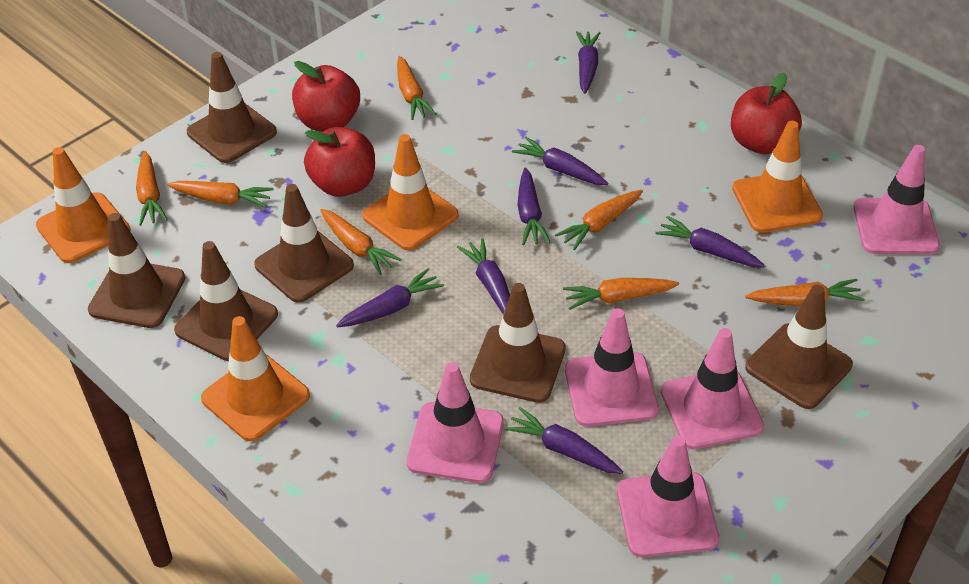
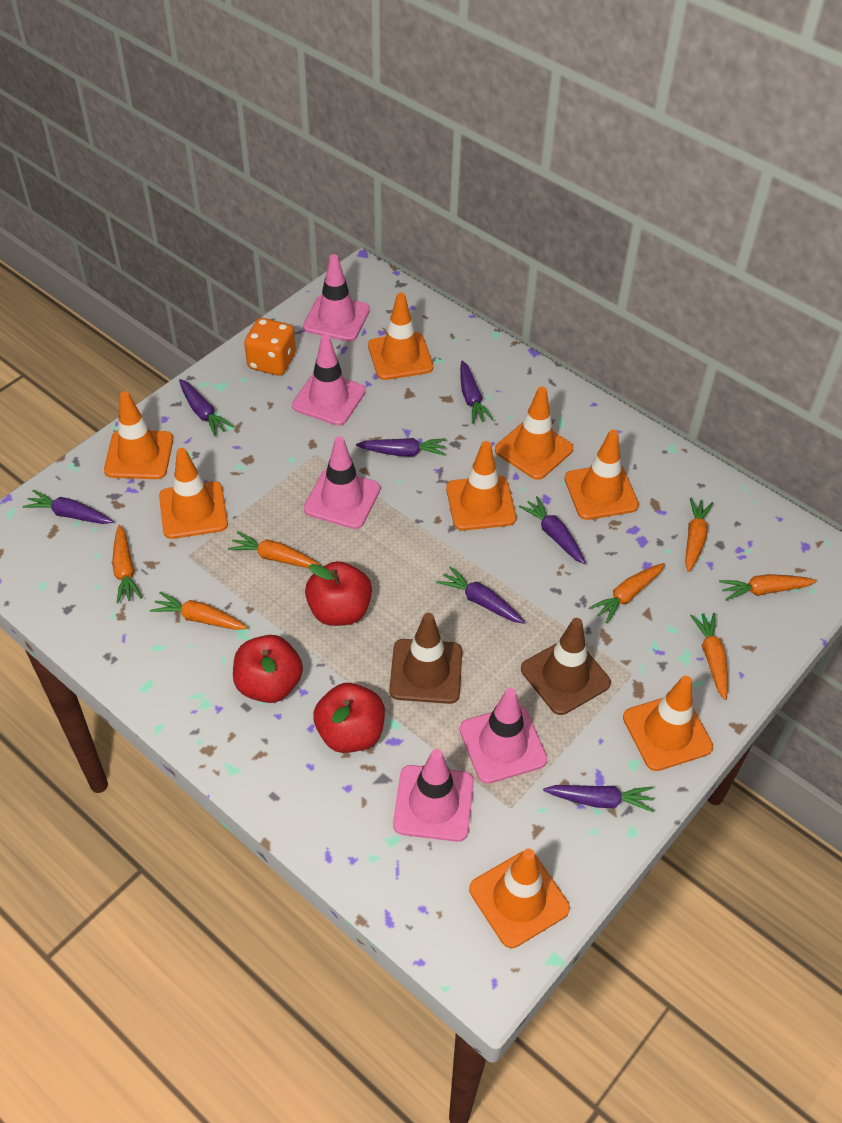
brown traffic cone: 6 -> 2
orange dice: 0 -> 1
orange traffic cone: 4 -> 8

